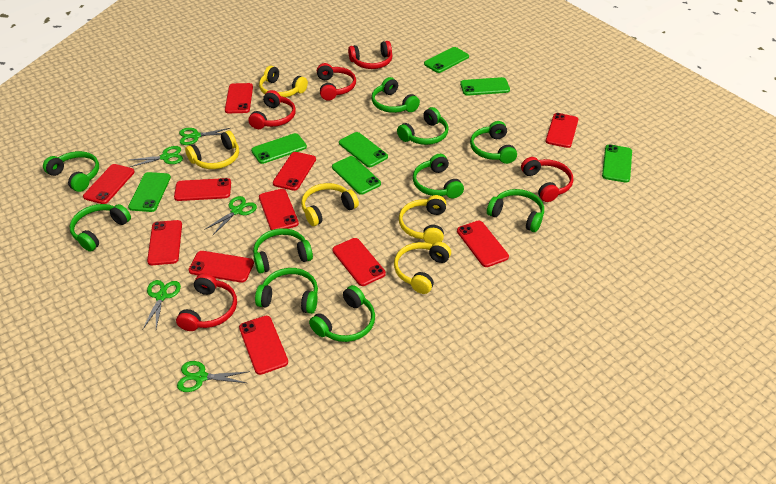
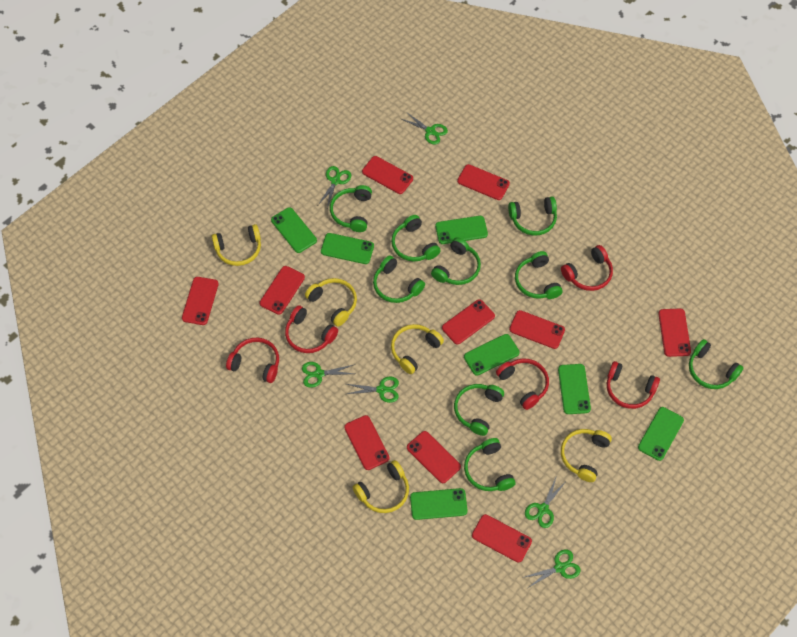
green headphones: 10 -> 9
green scissors: 5 -> 6
red phone: 11 -> 10

